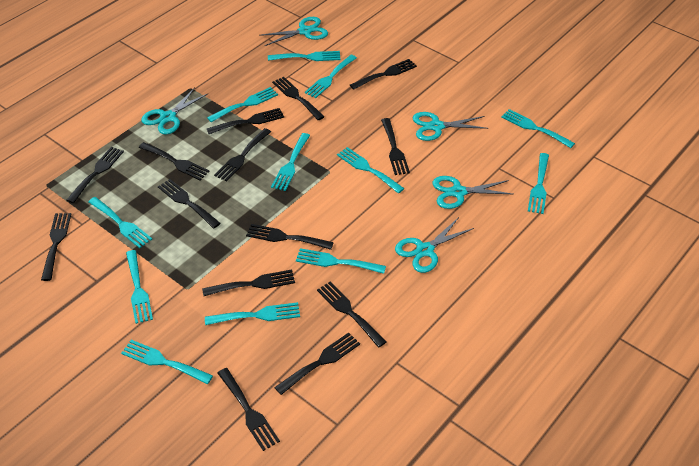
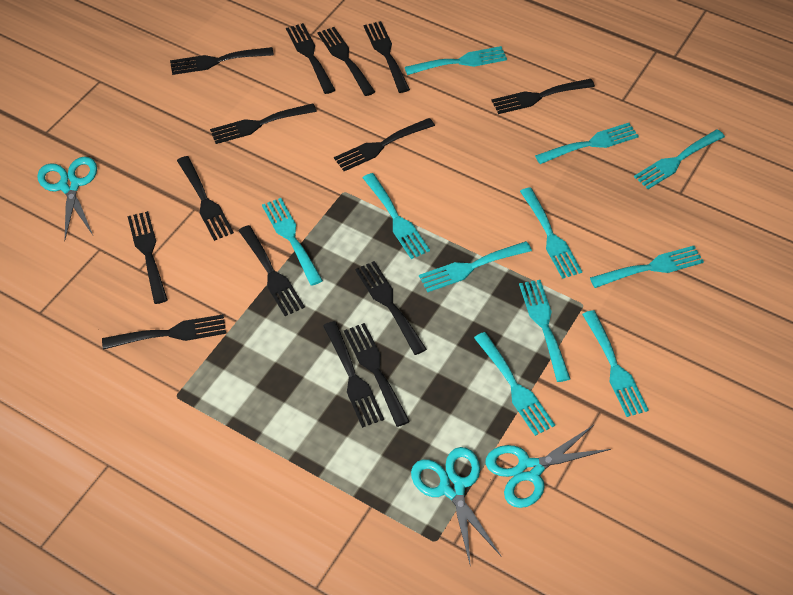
turquoise fork: 12 -> 11
turquoise scissors: 5 -> 3

